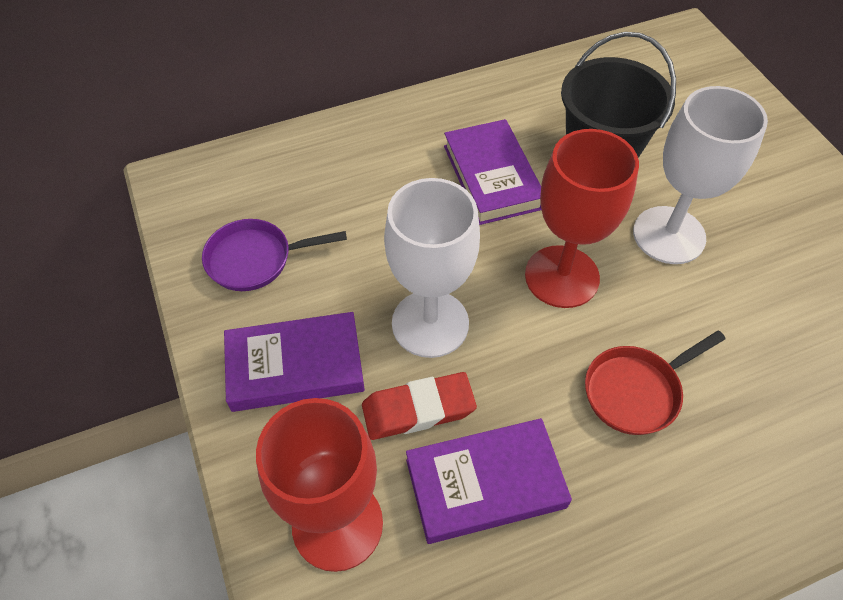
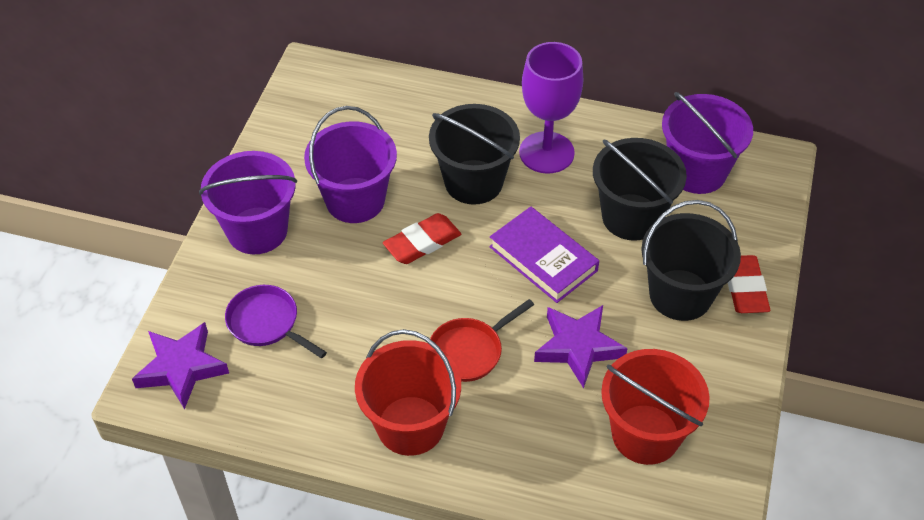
black bucket: 1 -> 3
purple book: 3 -> 1
purple bucket: 0 -> 3
purple goblet: 0 -> 1
purple star: 0 -> 2
red bucket: 0 -> 2
red eraser: 1 -> 2
red goblet: 2 -> 0
white goblet: 2 -> 0

